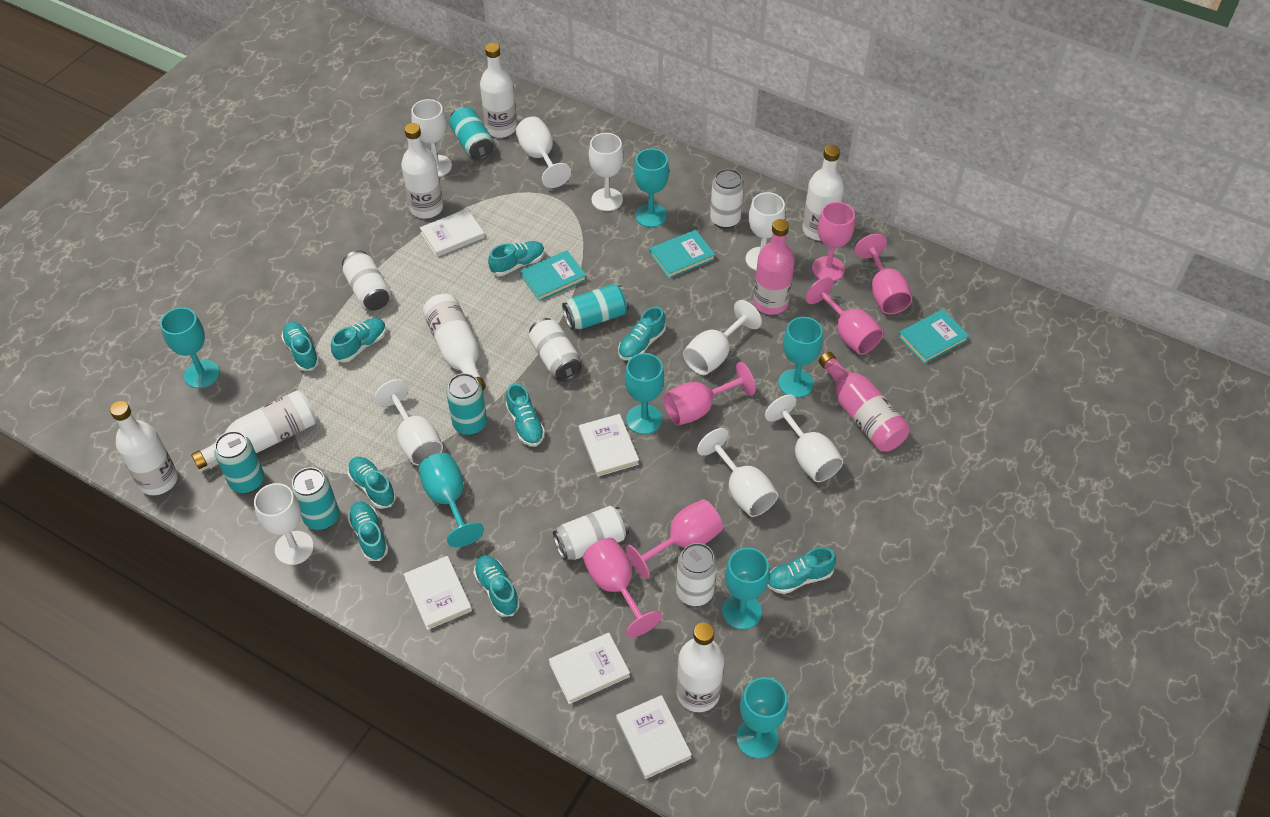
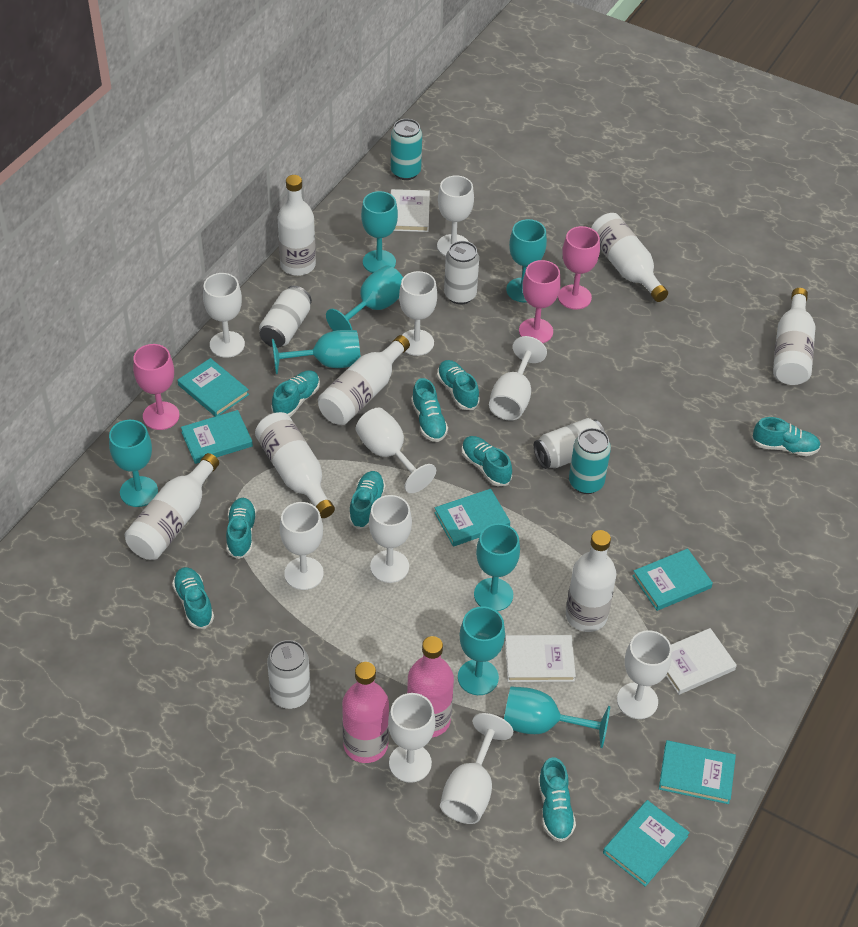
pink goblet: 6 -> 3
turquoise book: 3 -> 6
turquoise can: 5 -> 2
turquoise goblet: 7 -> 8
white book: 5 -> 3
white can: 5 -> 4
white goblet: 9 -> 10

